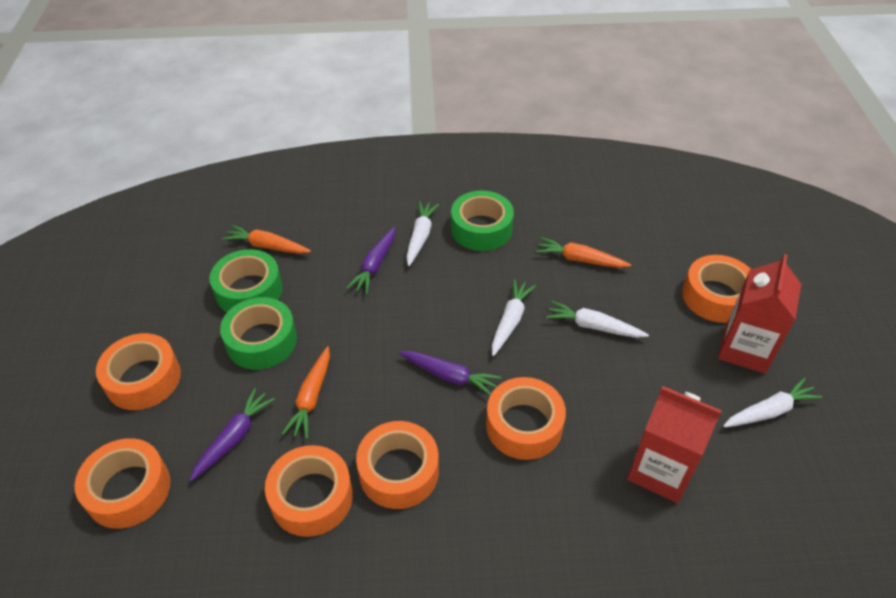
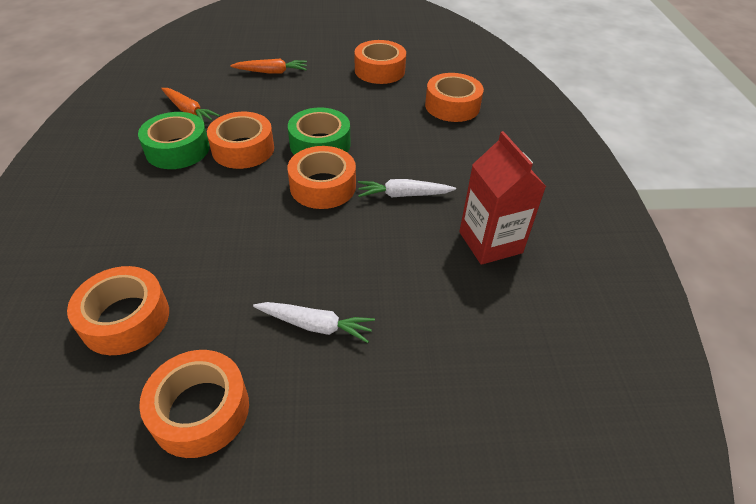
green tape: 3 -> 2
orange carrot: 3 -> 2
purple carrot: 3 -> 0
red carton: 2 -> 1
white carrot: 4 -> 2

